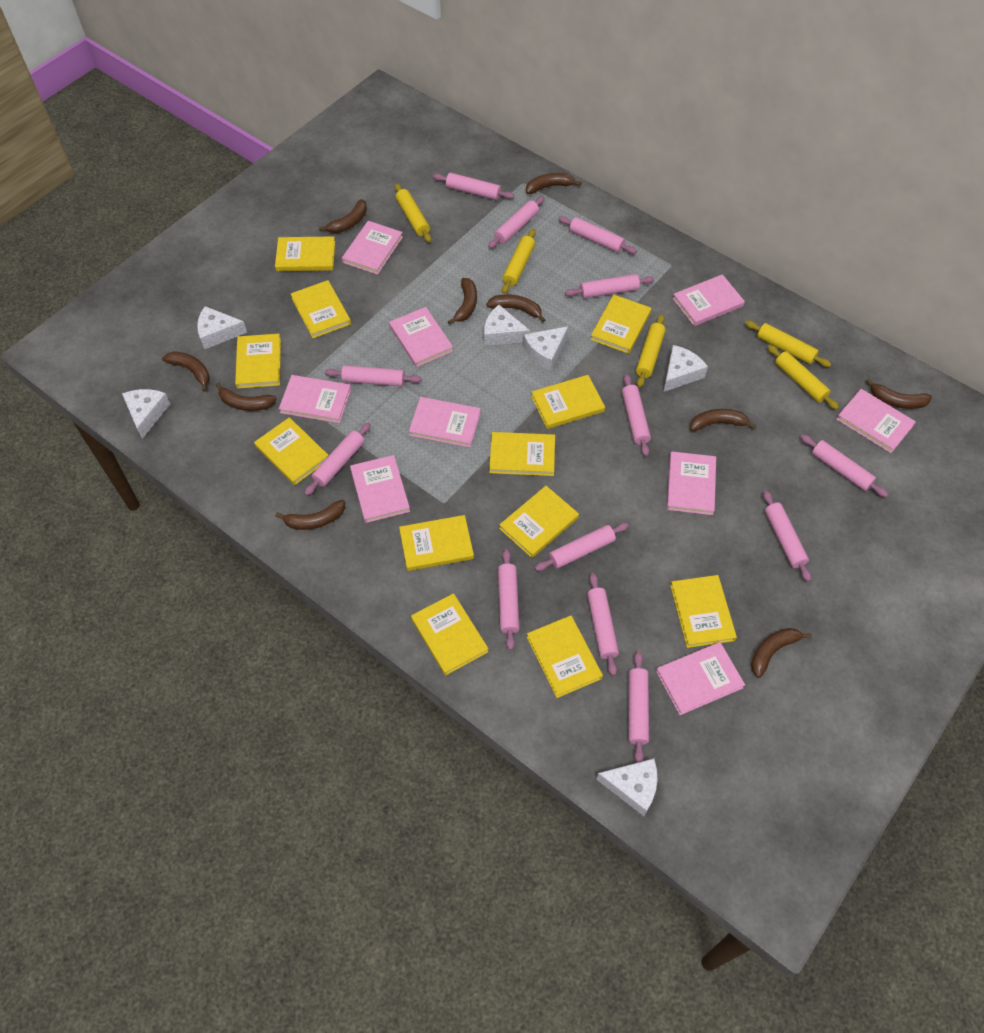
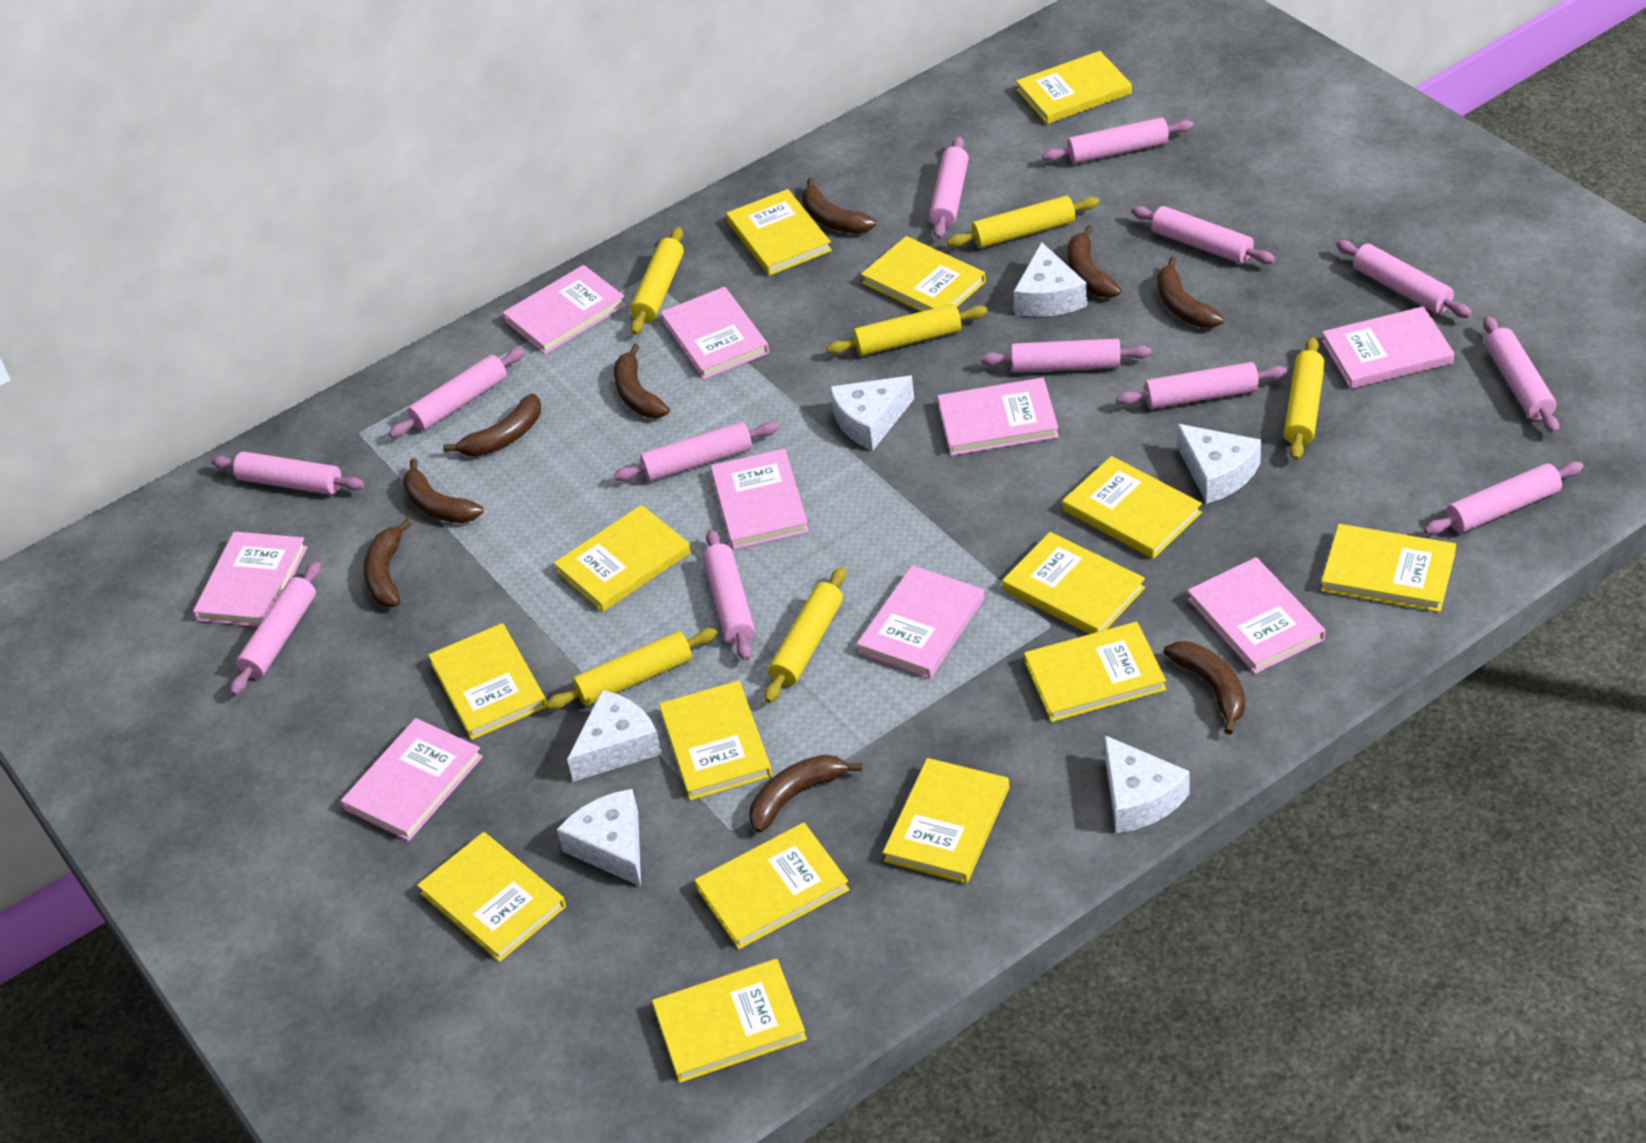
brown banana: 10 -> 9
yellow book: 12 -> 14
yellow rolling pin: 5 -> 6

